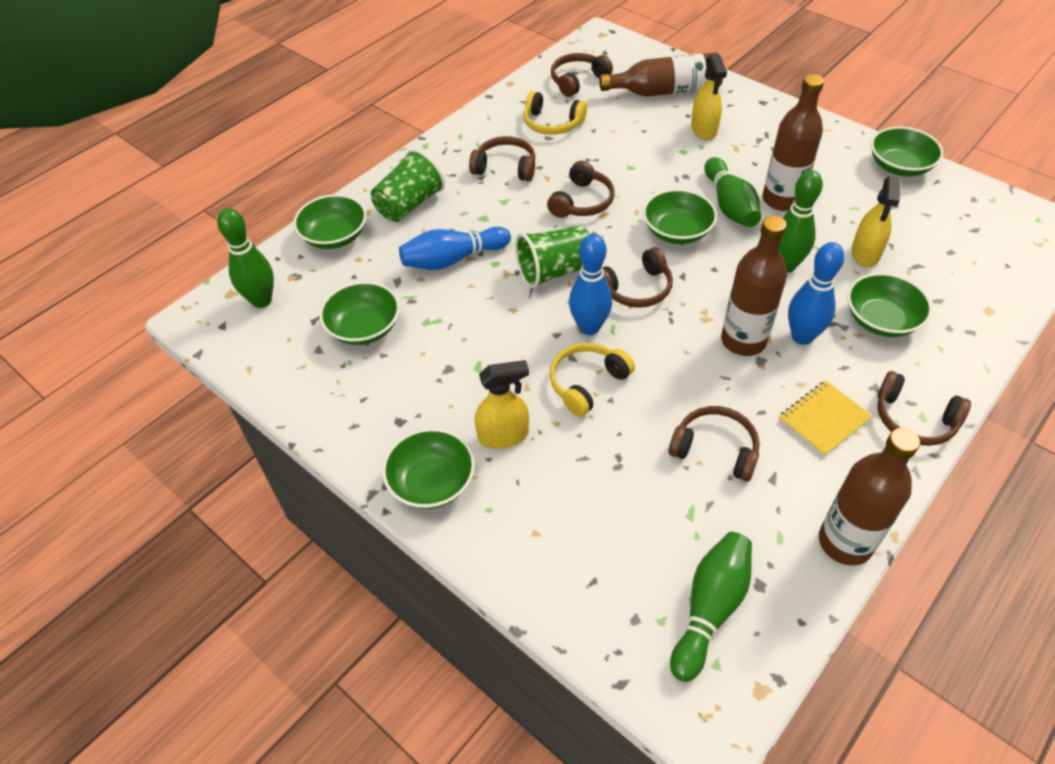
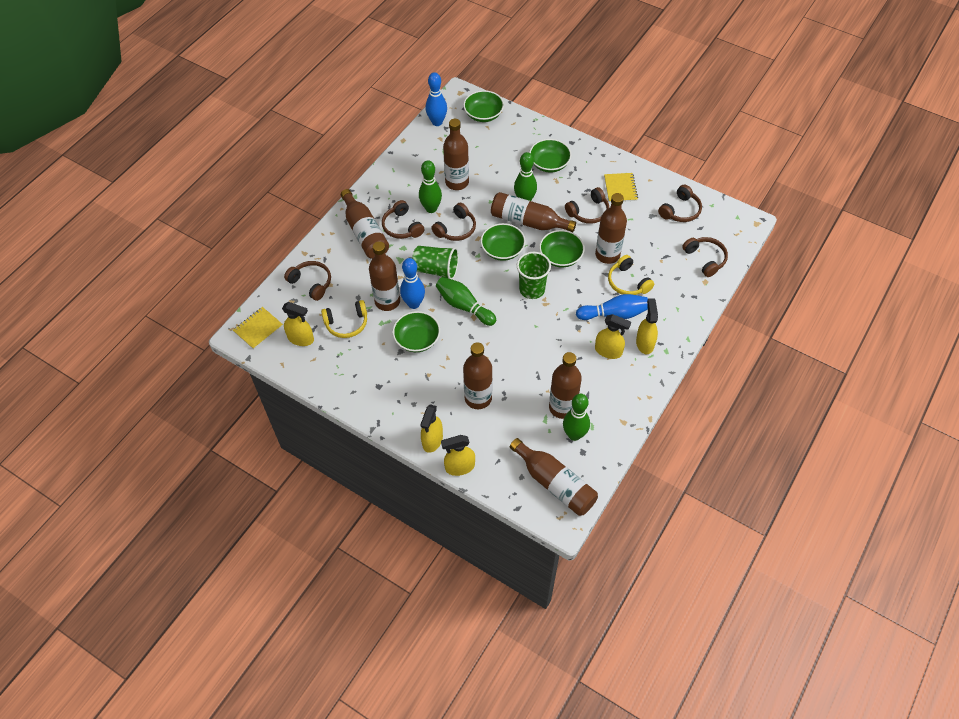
brown bottle: 4 -> 8
green bowl: 6 -> 5
yellow notebook: 1 -> 2
yellow spray bottle: 3 -> 5

